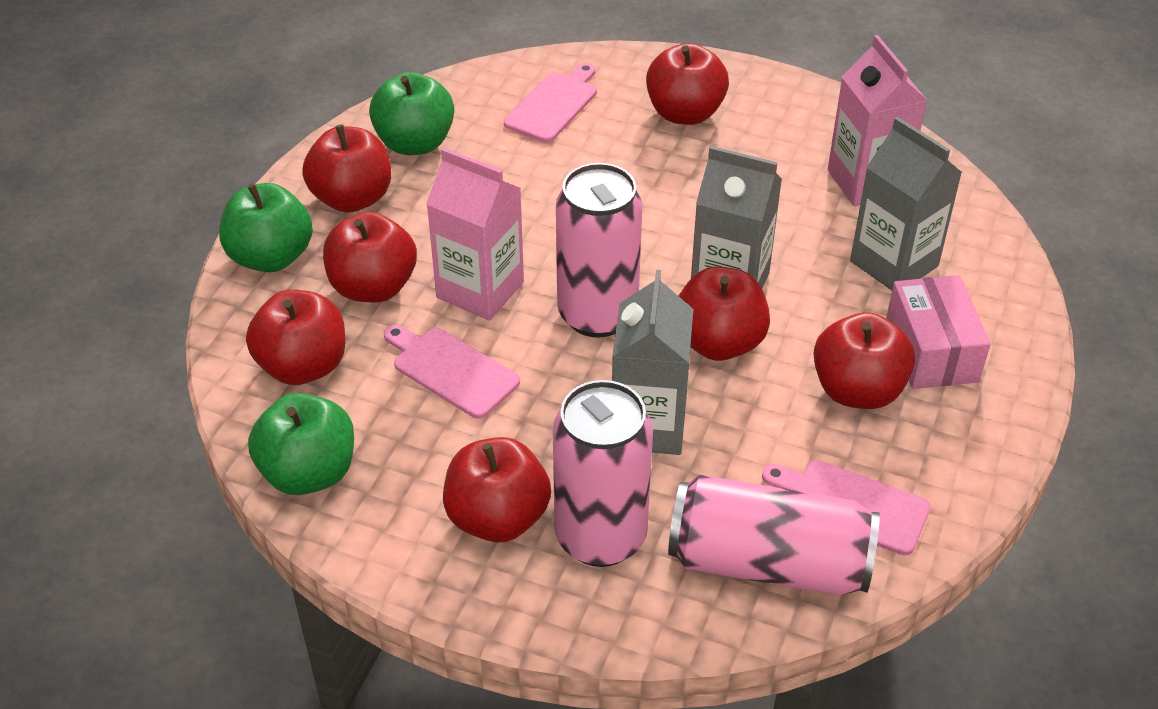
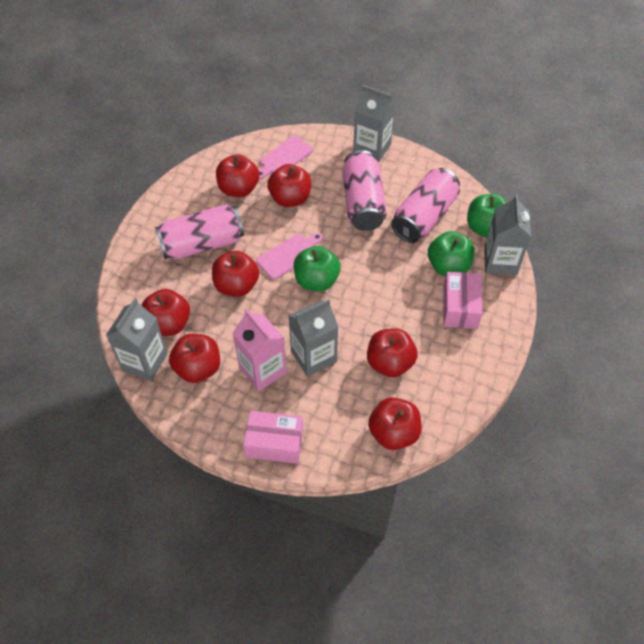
grey carton: 3 -> 4
pink box: 1 -> 2
pink carton: 2 -> 1
pink cutting board: 3 -> 2

